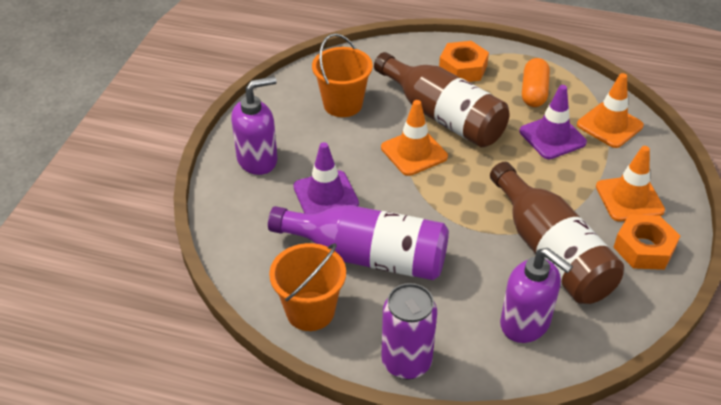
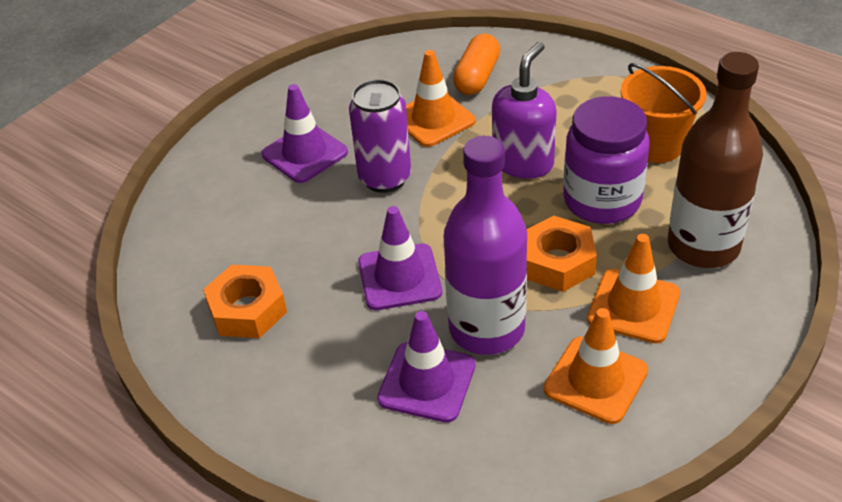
brown bottle: 2 -> 1
orange bucket: 2 -> 1
purple jar: 0 -> 1
purple soap dispenser: 2 -> 1
purple traffic cone: 2 -> 3

